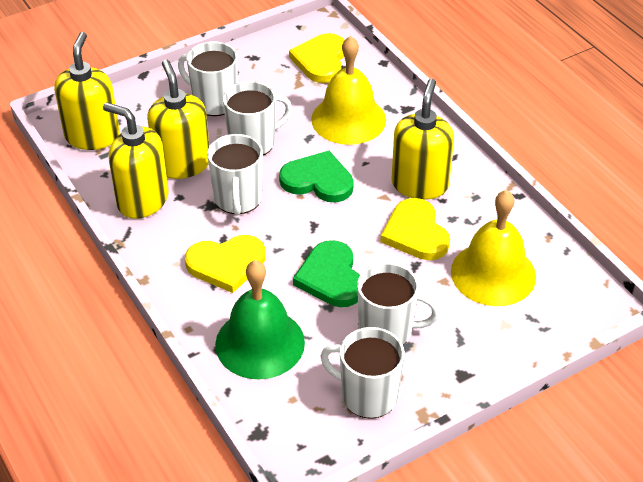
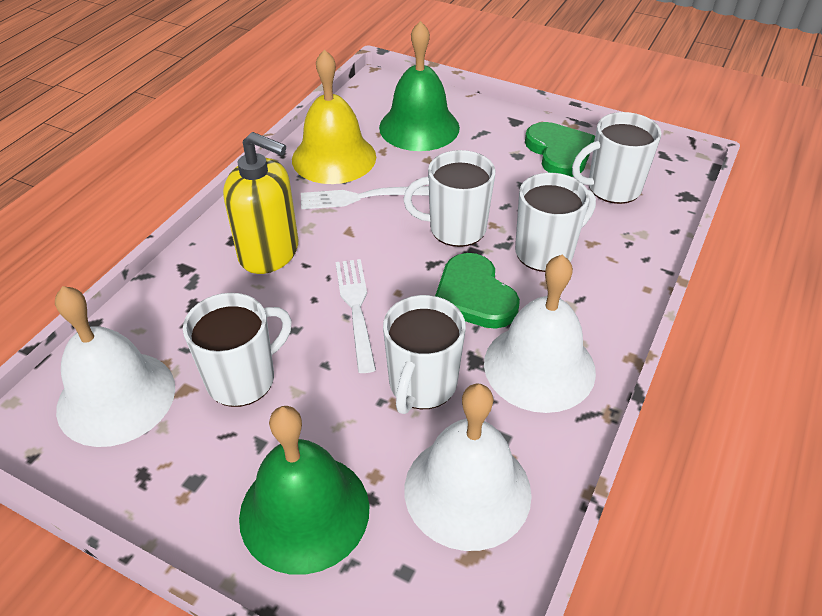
green bell: 1 -> 2
white bell: 0 -> 3
white fork: 0 -> 2
yellow bell: 2 -> 1
yellow heart: 3 -> 0
yellow soap dispenser: 4 -> 1

